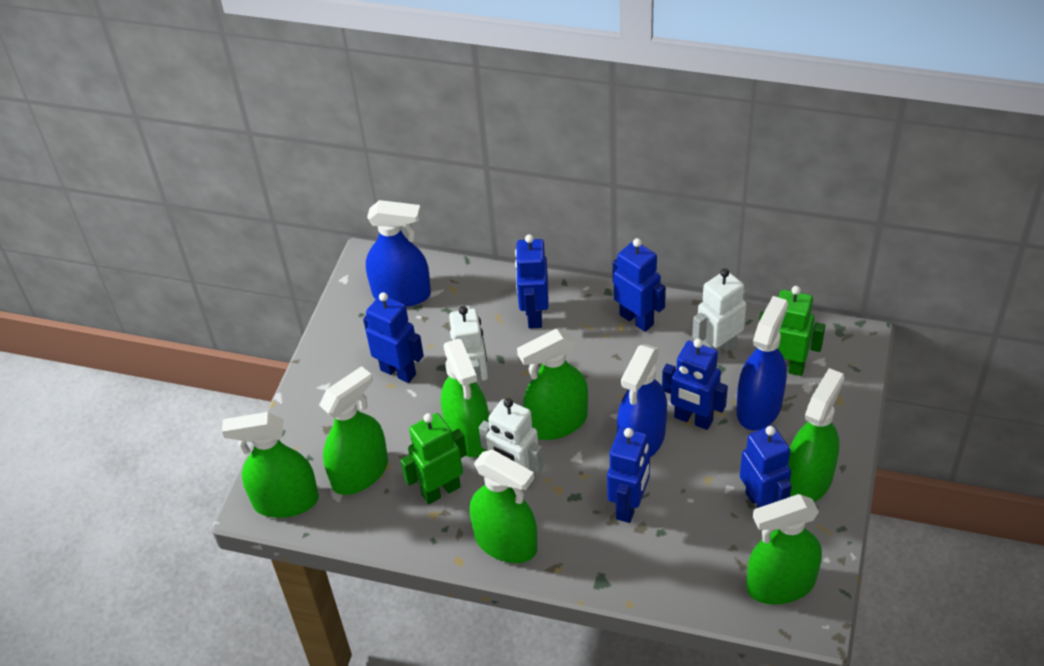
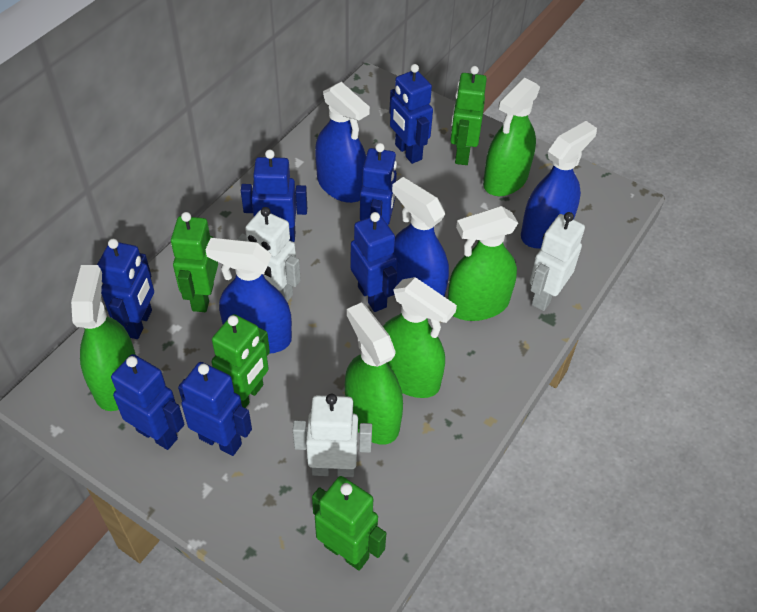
blue robot: 6 -> 7
blue spray bottle: 3 -> 4
green robot: 2 -> 4
green spray bottle: 7 -> 5

